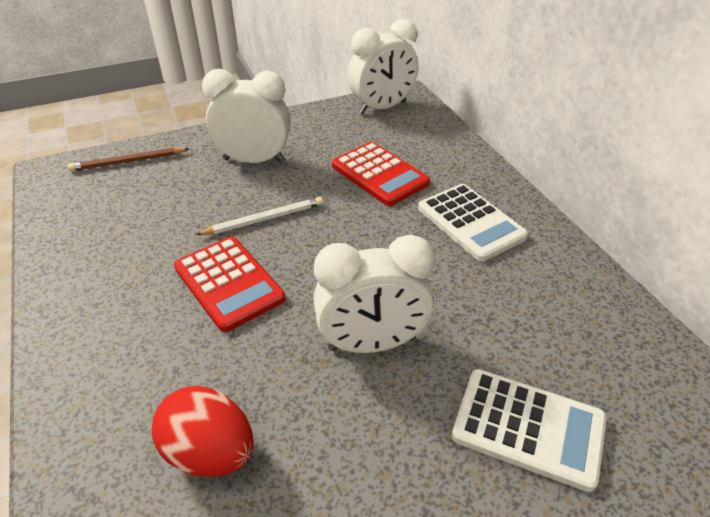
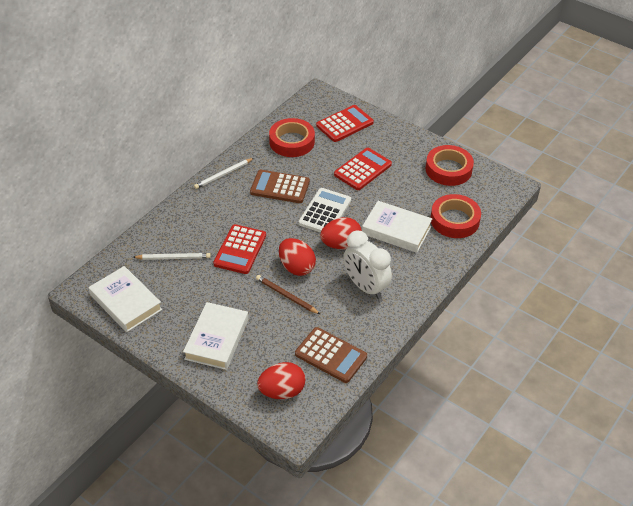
brown calculator: 0 -> 2
red calculator: 2 -> 3
red egg: 1 -> 3
red tape: 0 -> 3
white book: 0 -> 3
white calculator: 2 -> 1
white clock: 3 -> 1
white pencil: 1 -> 2

